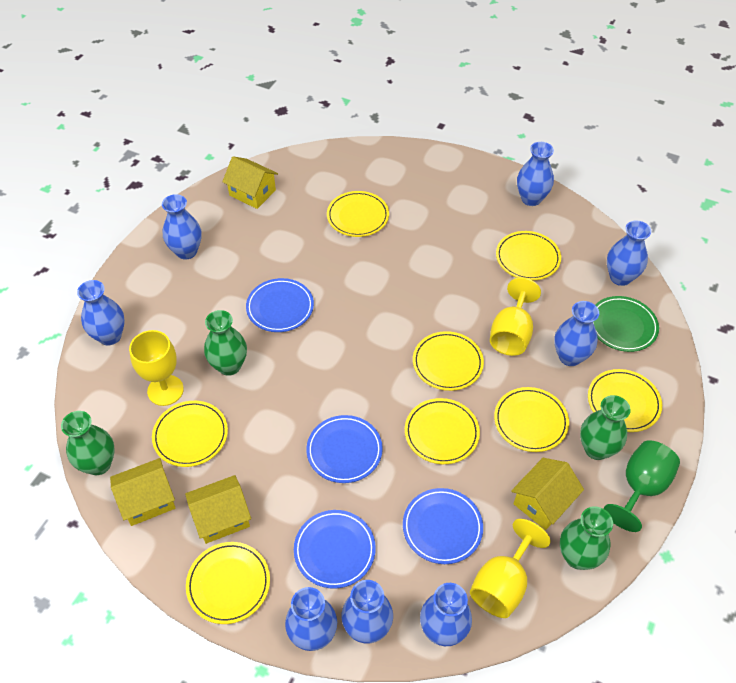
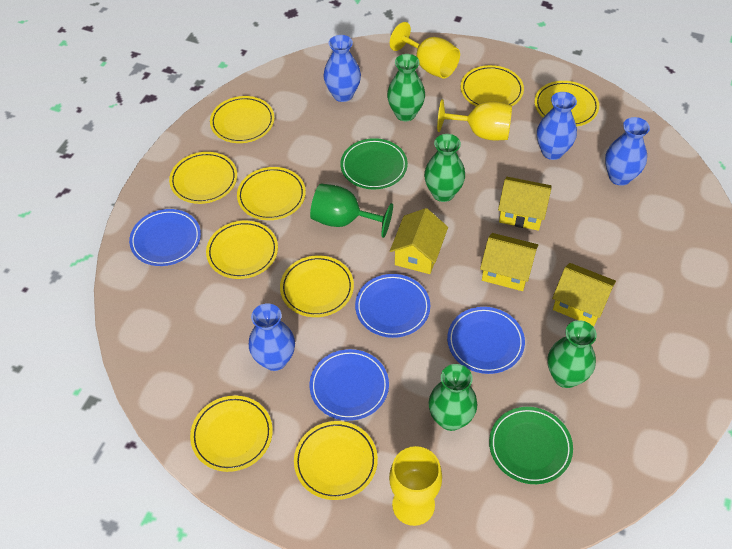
blue vase: 8 -> 4
green plate: 1 -> 2
yellow plate: 8 -> 9

